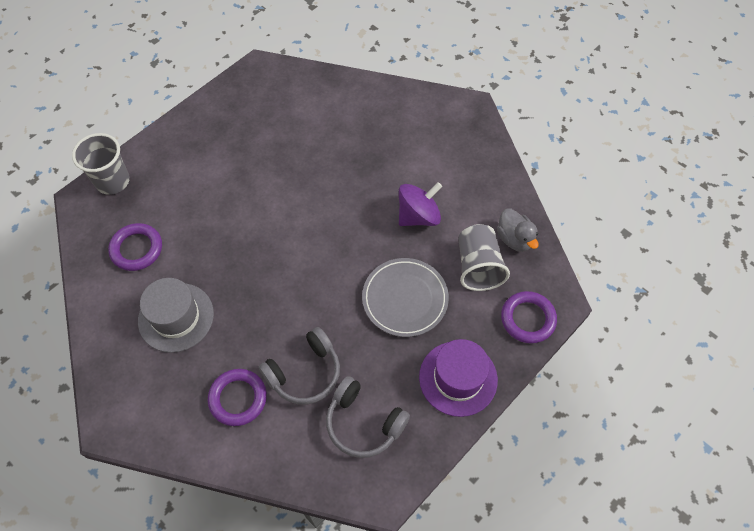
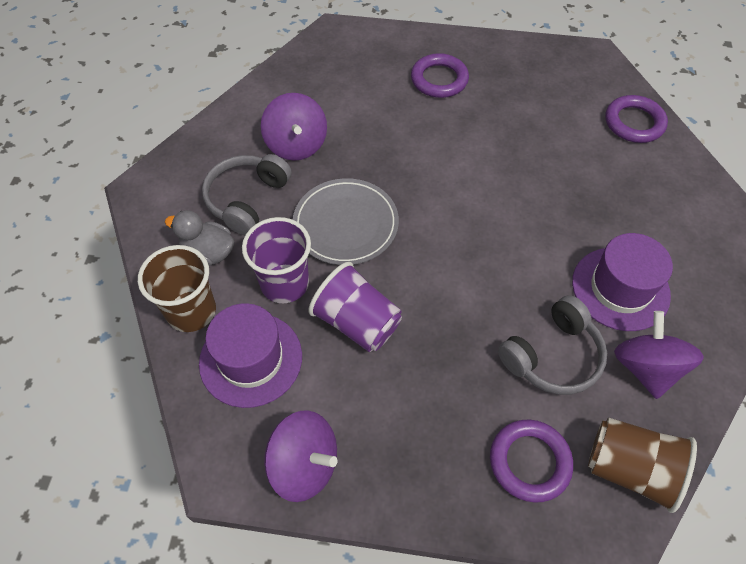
brown cup: 0 -> 2
grey cup: 2 -> 0
grey hat: 1 -> 0
purple cup: 0 -> 2
purple hat: 1 -> 2
purple spinning top: 1 -> 3

